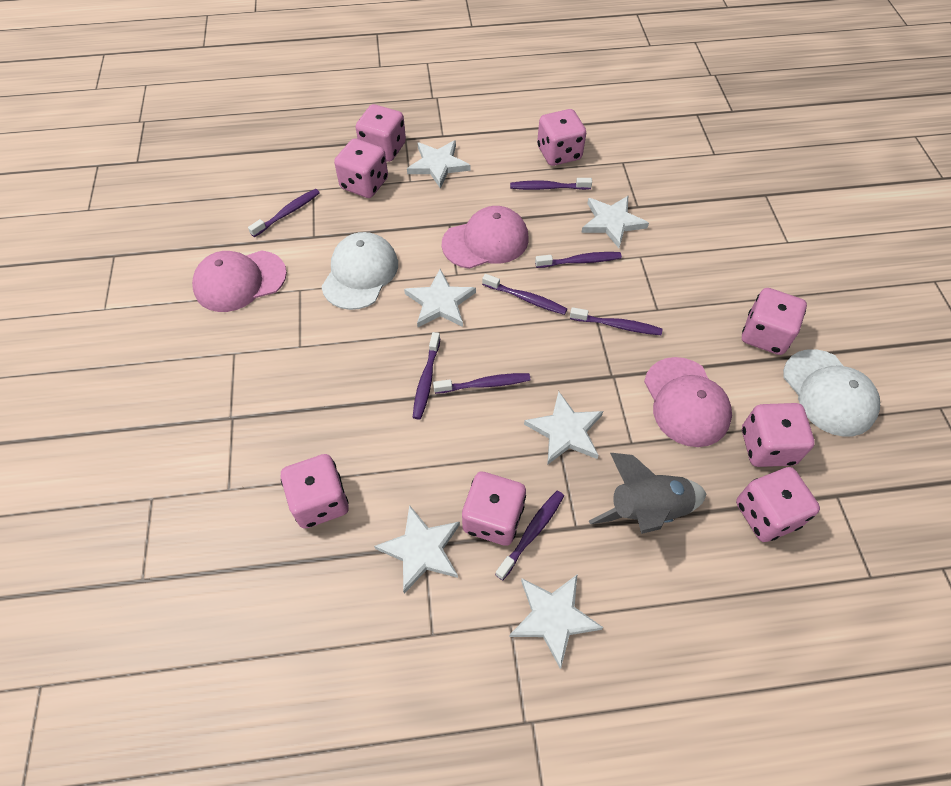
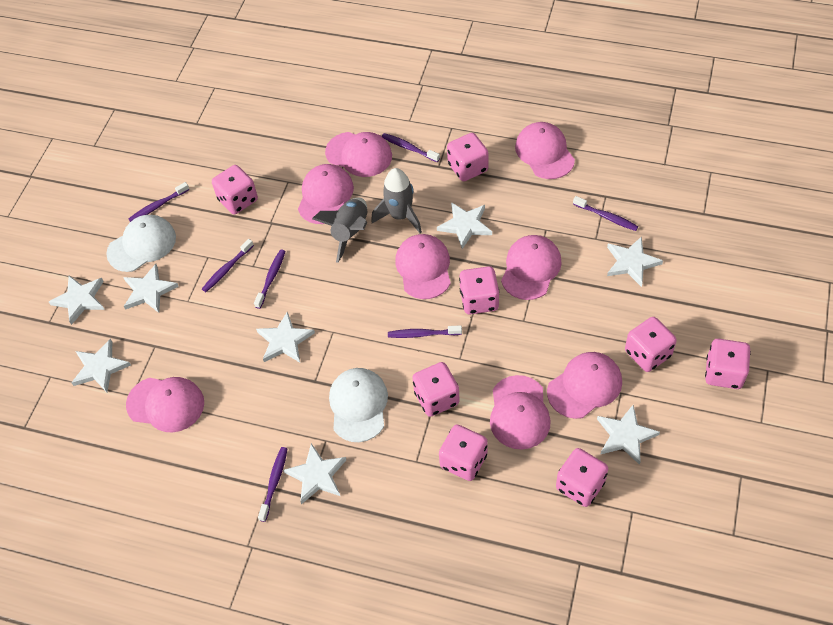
grey rocket: 1 -> 2
pink cap: 3 -> 8
purple toothbrush: 8 -> 7
white star: 6 -> 8

